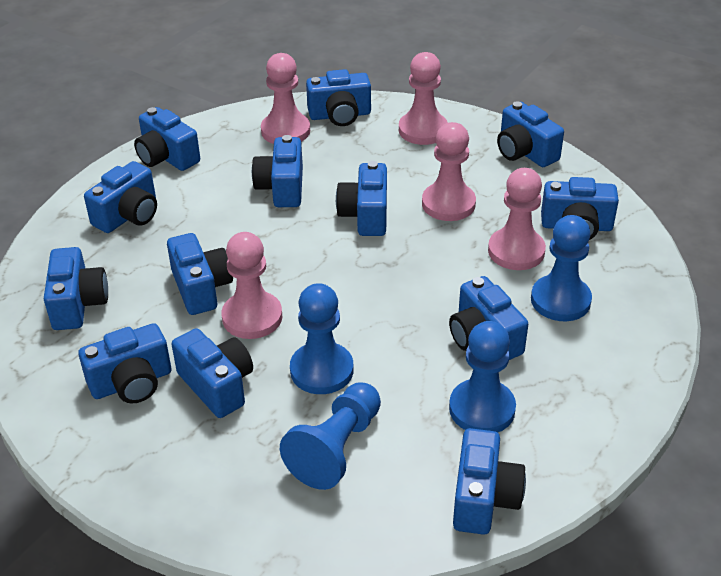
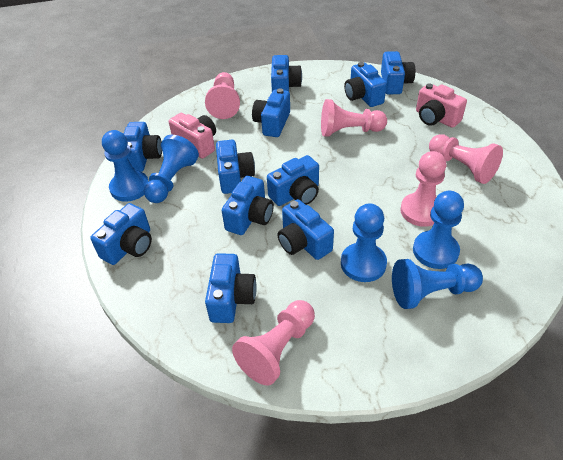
blue camera: 13 -> 11
blue pawn: 4 -> 5
pink camera: 0 -> 2

